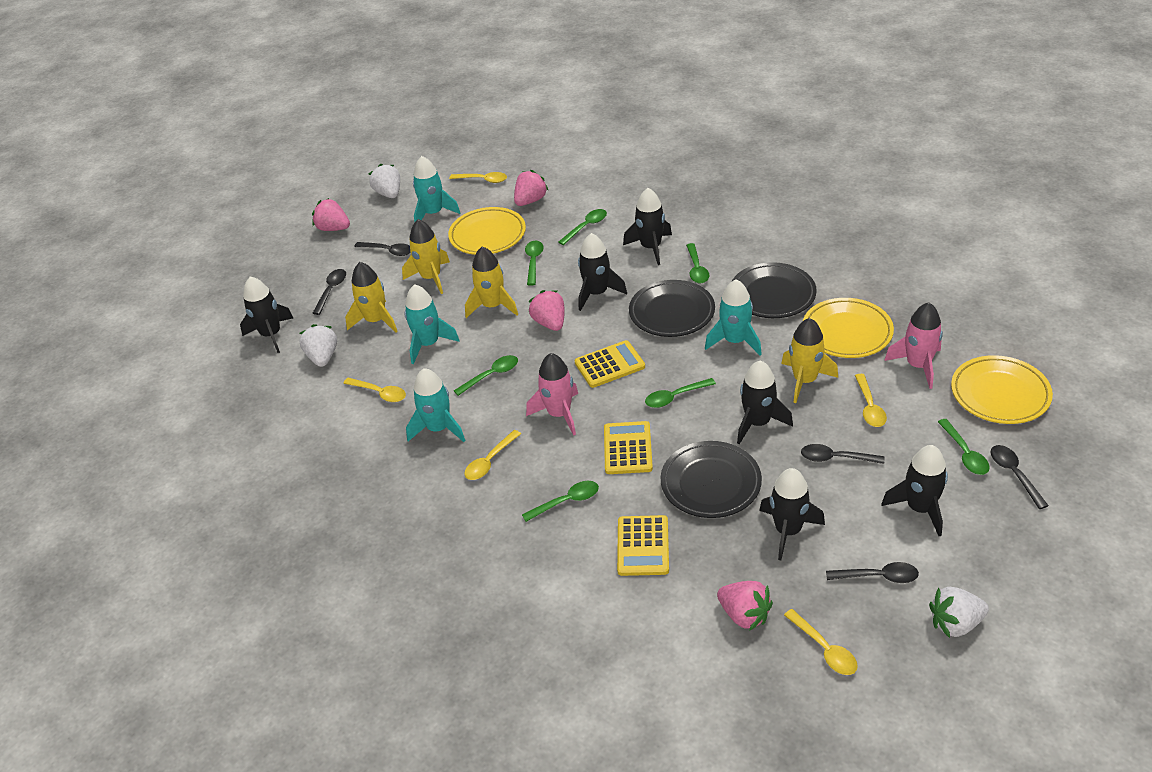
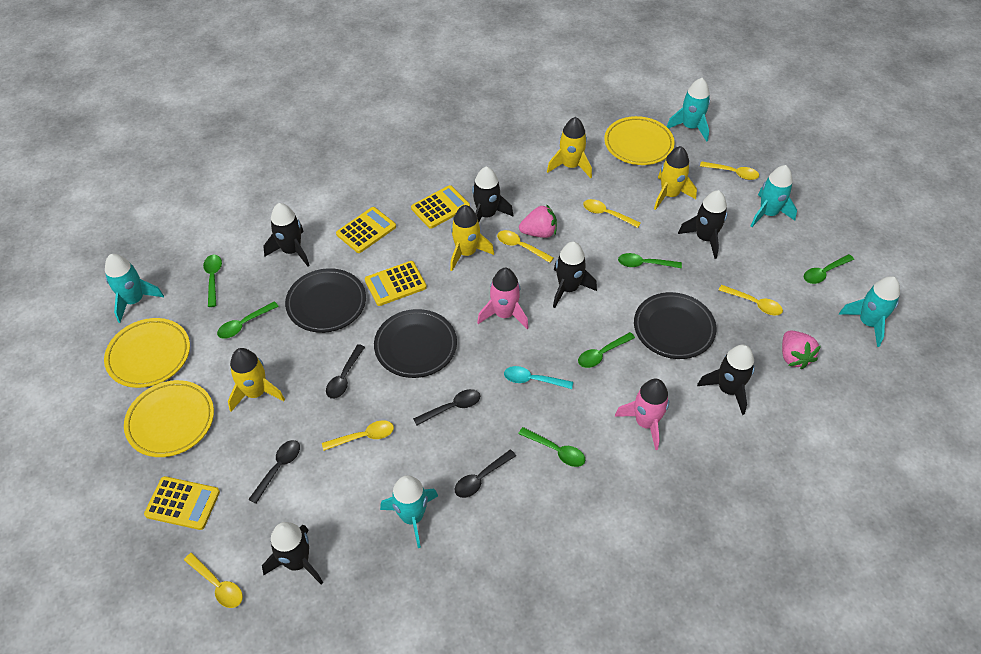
black spoon: 5 -> 4
green spoon: 7 -> 6
pink strawberry: 4 -> 2
turquoise rocket: 4 -> 5
turquoise spoon: 0 -> 1
white strawberry: 3 -> 0
yellow calculator: 3 -> 4
yellow spoon: 5 -> 6

